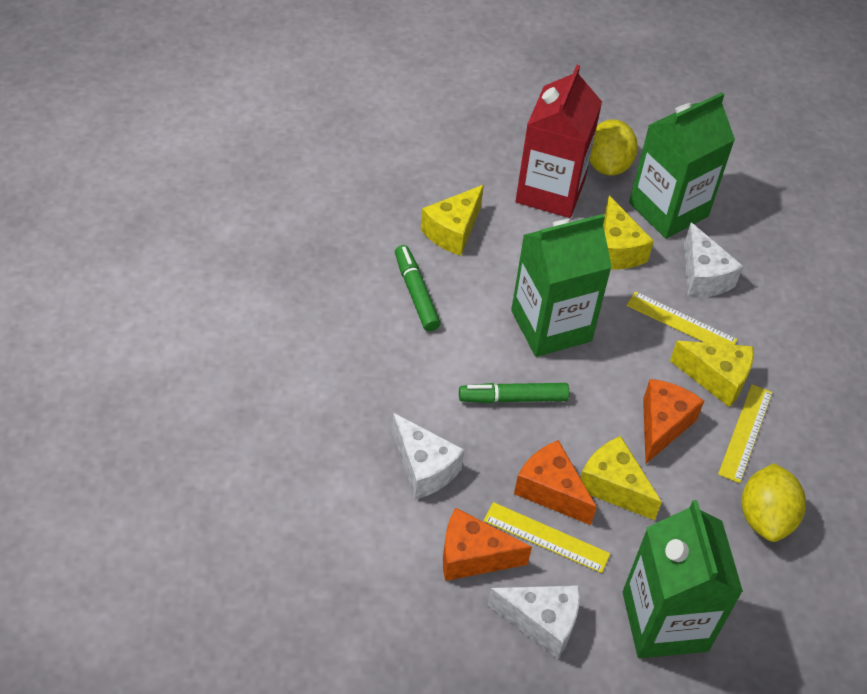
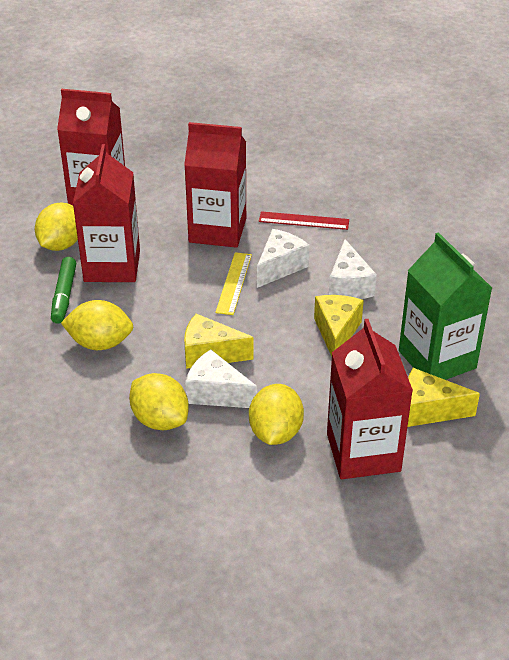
green carton: 3 -> 1
green marker: 2 -> 1
orange cheese: 3 -> 0
red carton: 1 -> 4
red ruler: 0 -> 1
yellow cheese: 4 -> 3
yellow lemon: 2 -> 4
yellow ruler: 3 -> 1

